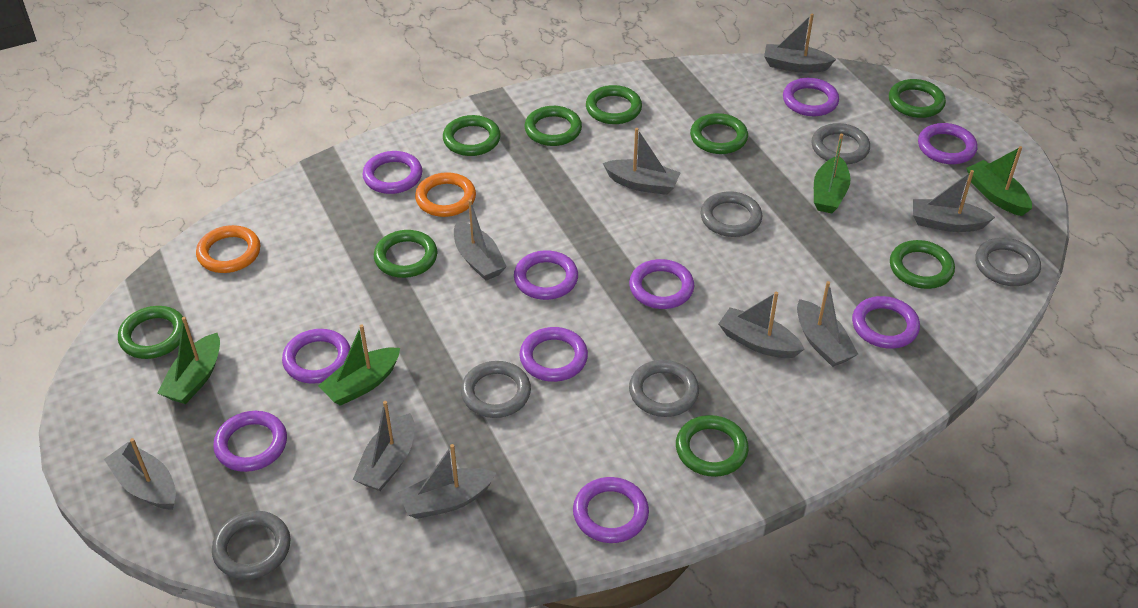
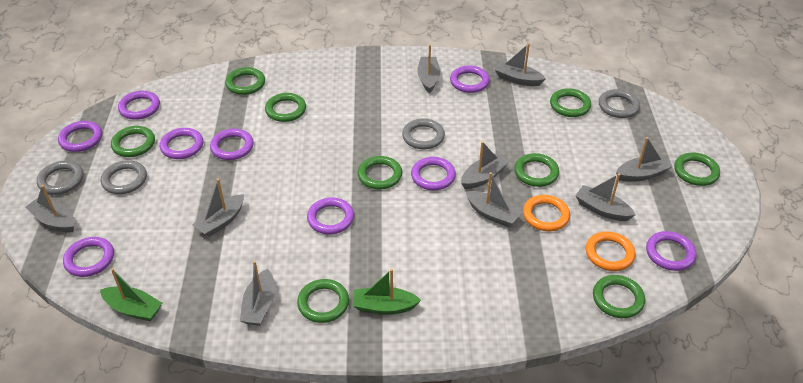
green boat: 4 -> 2
grey ring: 6 -> 4
purple ring: 10 -> 9

